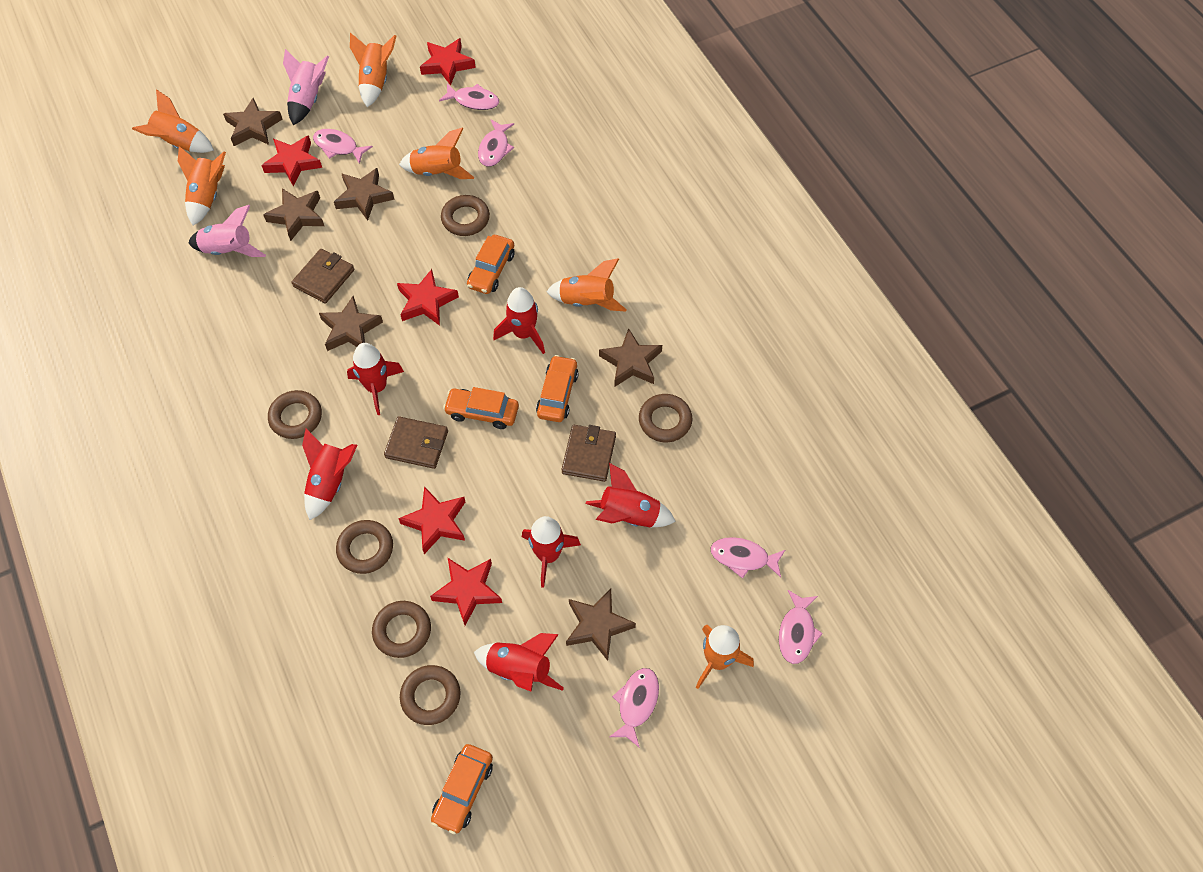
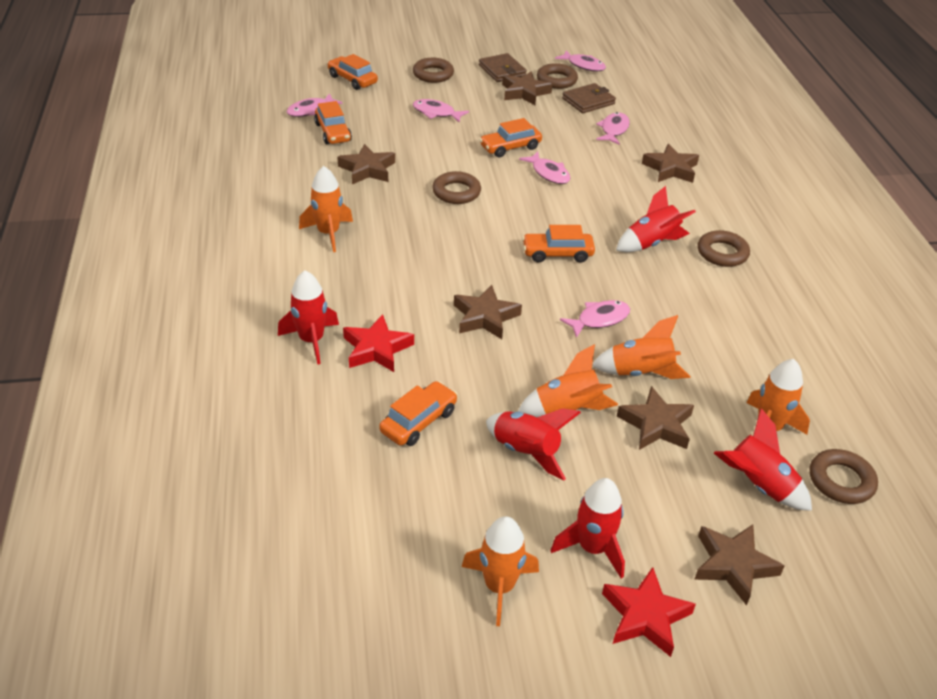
brown ring: 6 -> 5
brown wallet: 3 -> 2
orange car: 4 -> 5
orange rocket: 6 -> 5
pink rocket: 2 -> 0
red rocket: 6 -> 5
red star: 5 -> 2

